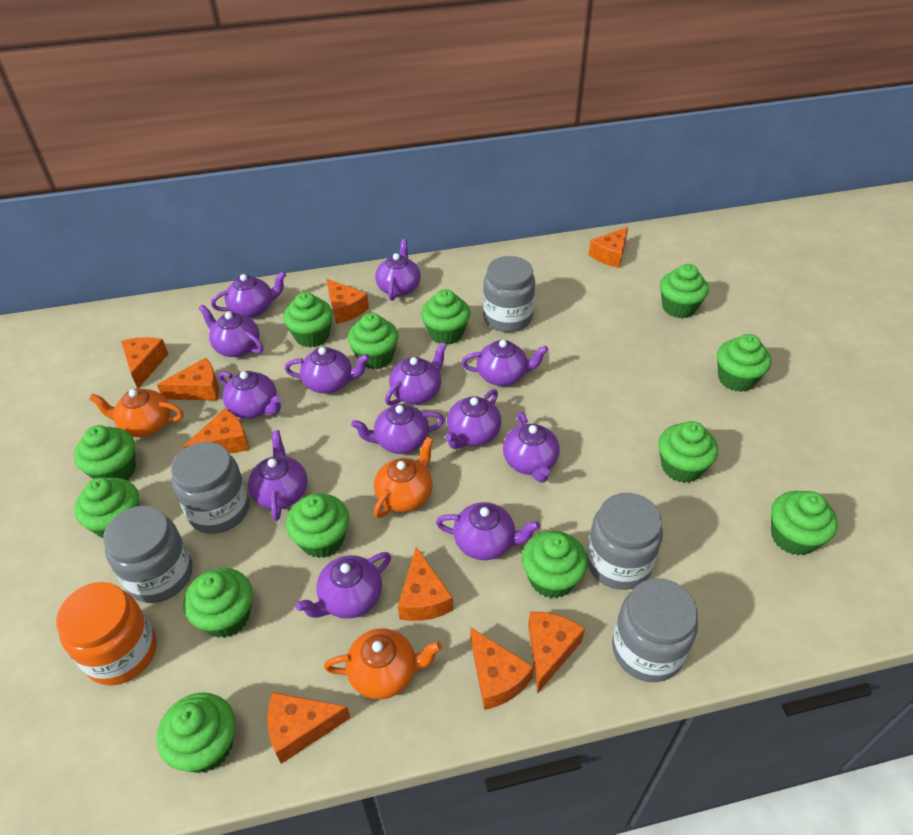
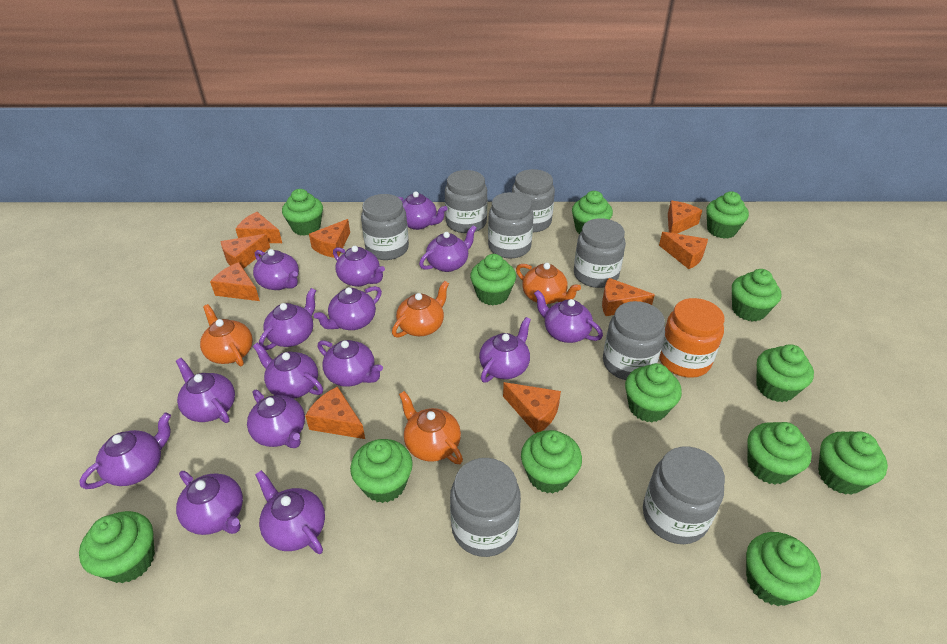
grey jar: 5 -> 8
orange teapot: 3 -> 4
purple teapot: 13 -> 15

